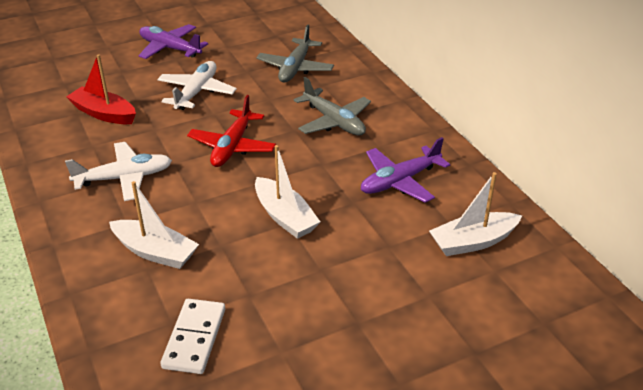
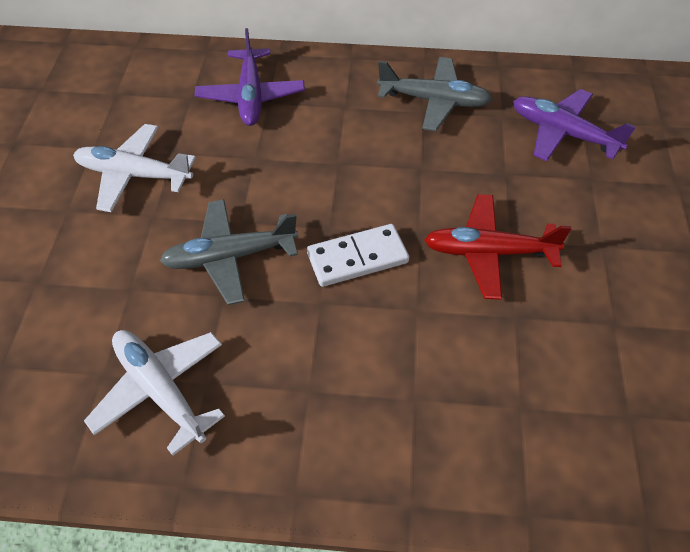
red boat: 1 -> 0
white boat: 3 -> 0

